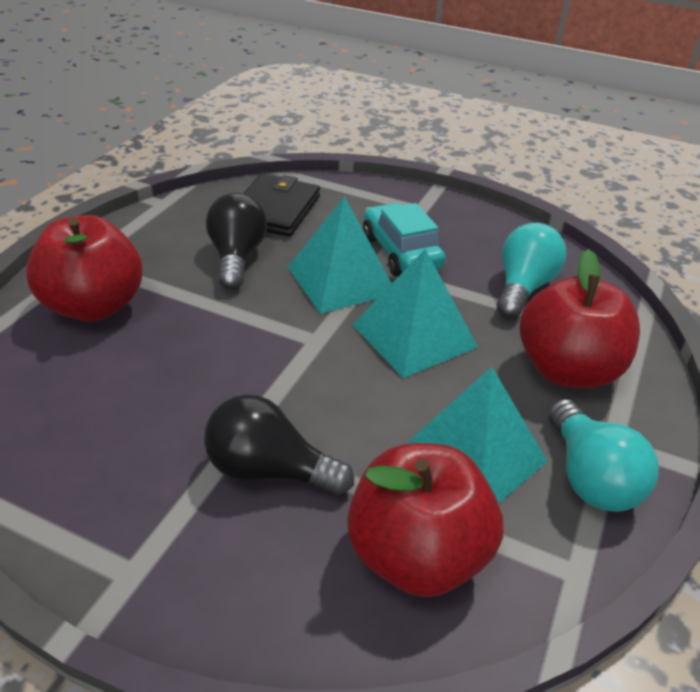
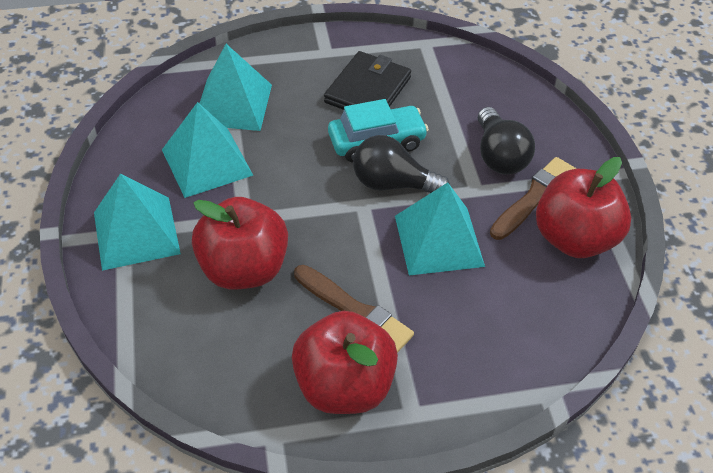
brown brush: 0 -> 2
turquoise light bulb: 2 -> 0
turquoise pyramid: 3 -> 4

